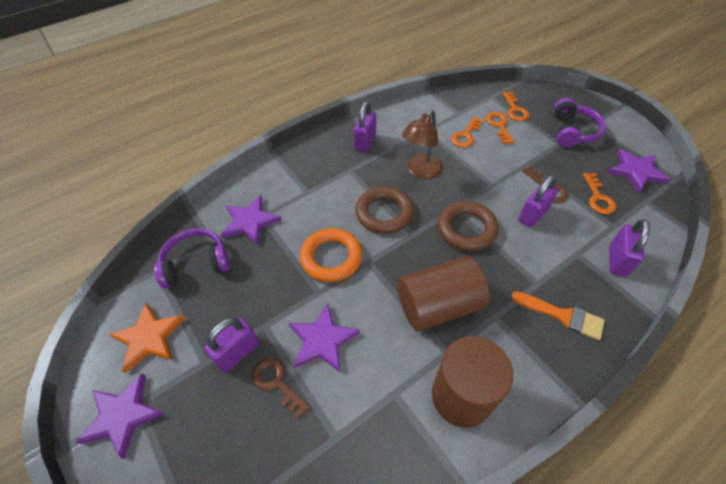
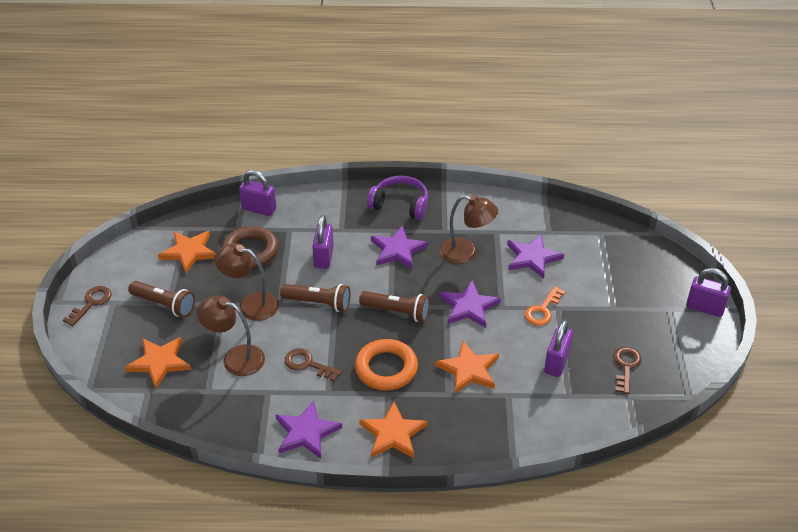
brown cylinder: 2 -> 0
brown flashlight: 0 -> 3
brown key: 2 -> 3
brown lamp: 1 -> 3
brown ring: 2 -> 1
orange brush: 1 -> 0
orange key: 4 -> 1
orange star: 1 -> 4
purple headphones: 2 -> 1

